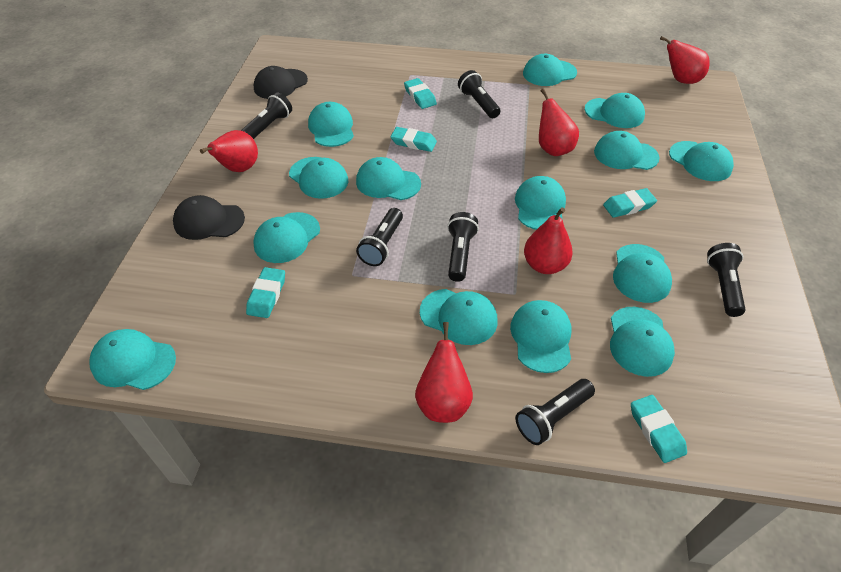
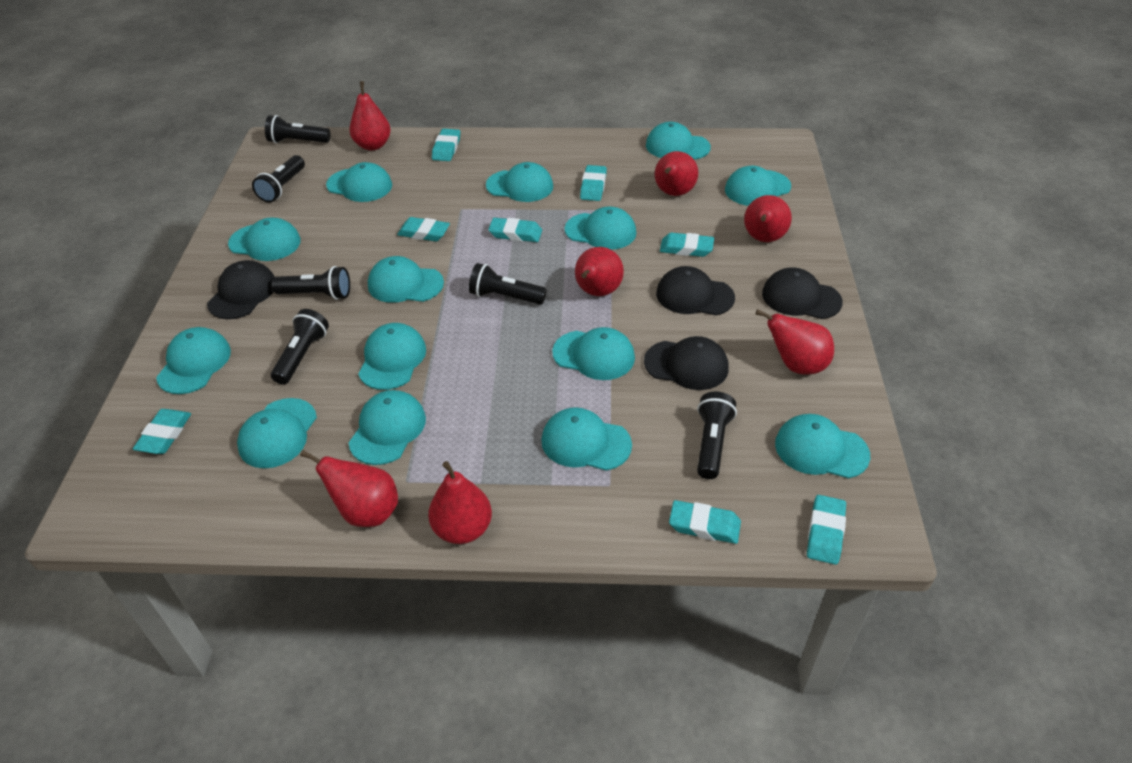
black cap: 2 -> 4
red pear: 5 -> 7
turquoise eraser: 5 -> 8

